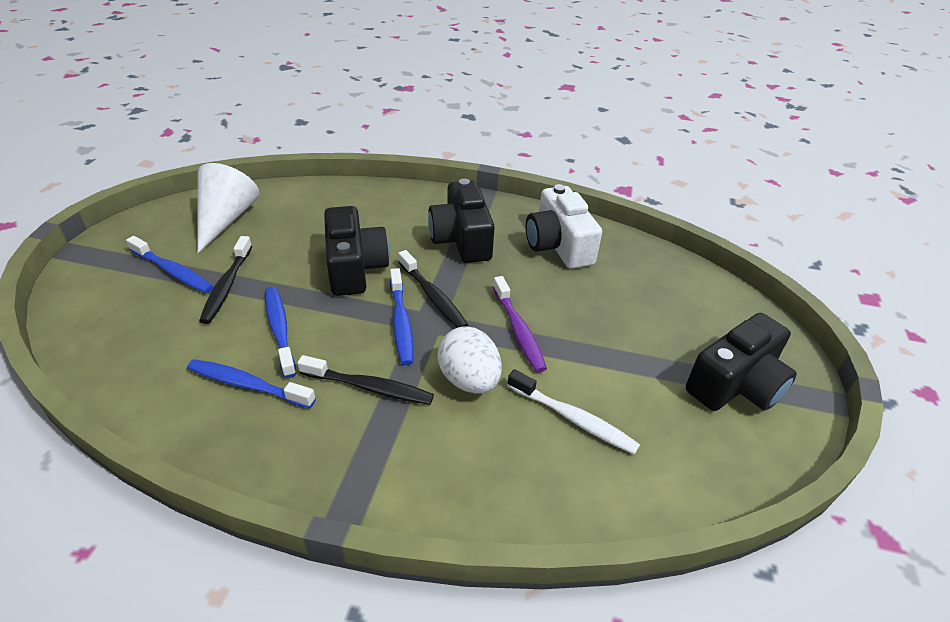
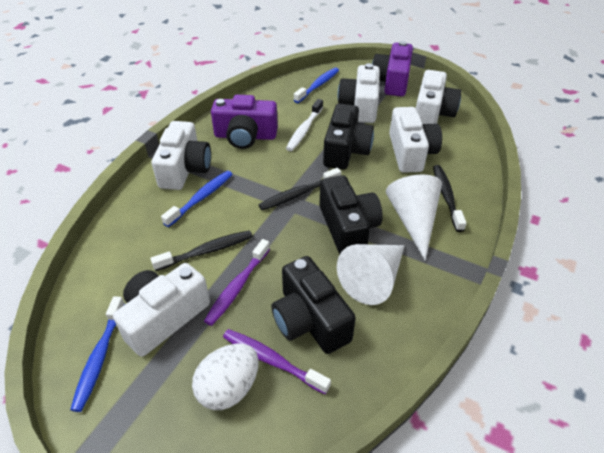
blue toothbrush: 4 -> 3
purple camera: 0 -> 2
purple toothbrush: 1 -> 2
white camera: 1 -> 5
white cone: 1 -> 2

